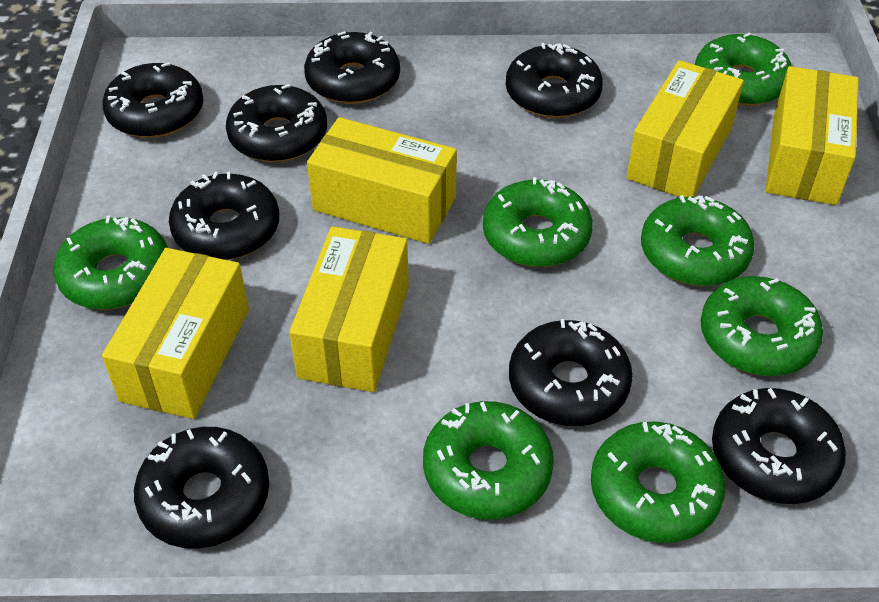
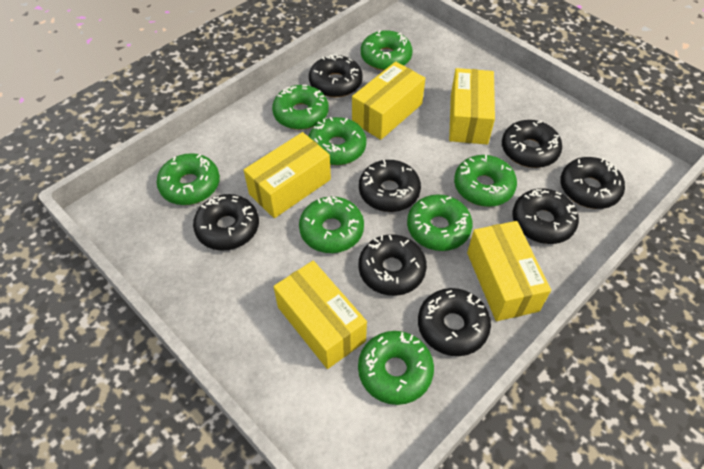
green donut: 7 -> 8

